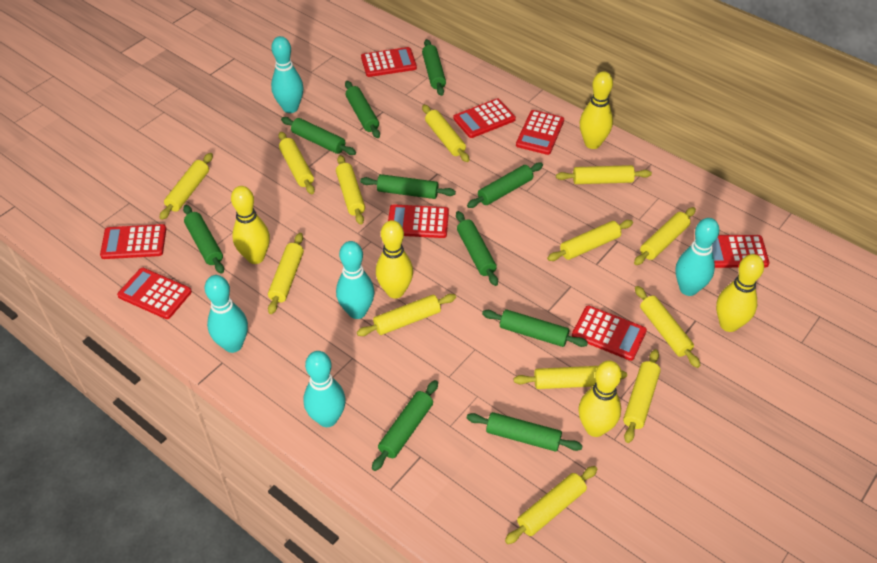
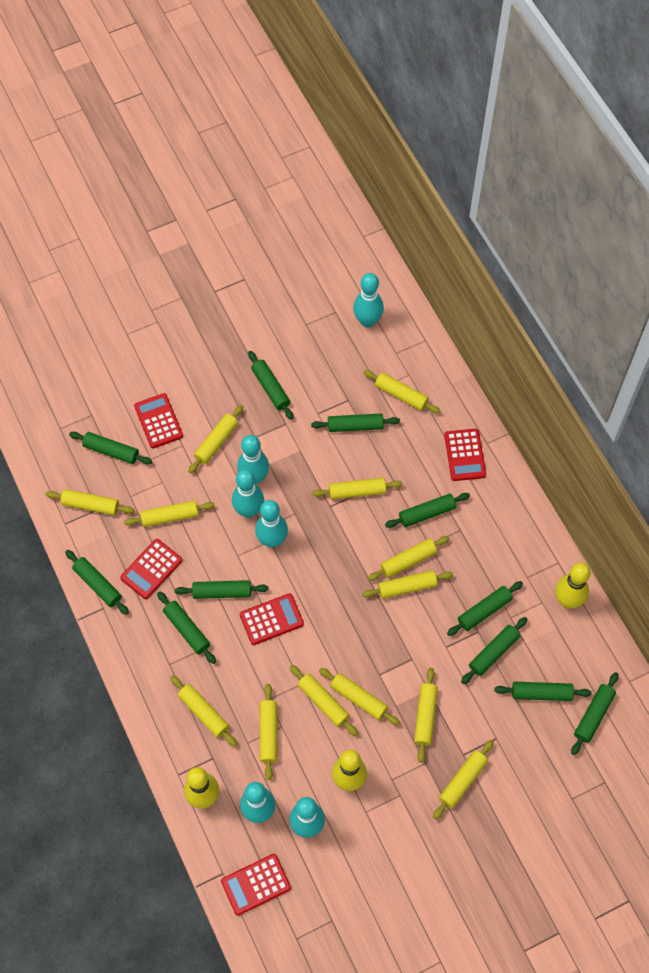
green rolling pin: 10 -> 11
red calculator: 8 -> 5
turquoise bowling pin: 5 -> 6
yellow bowling pin: 5 -> 3

